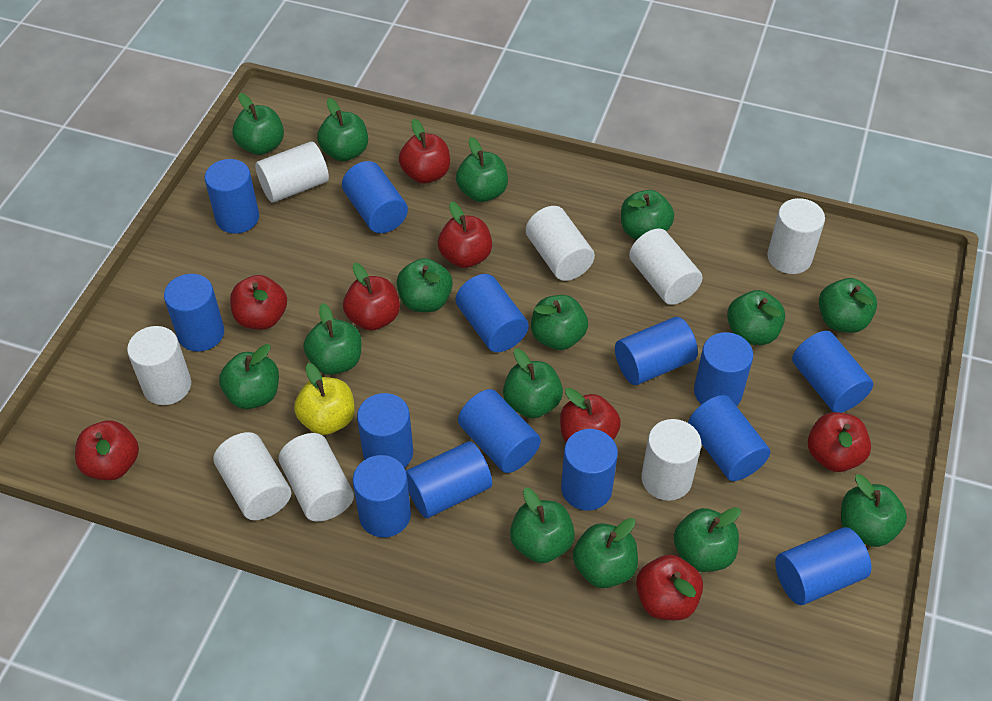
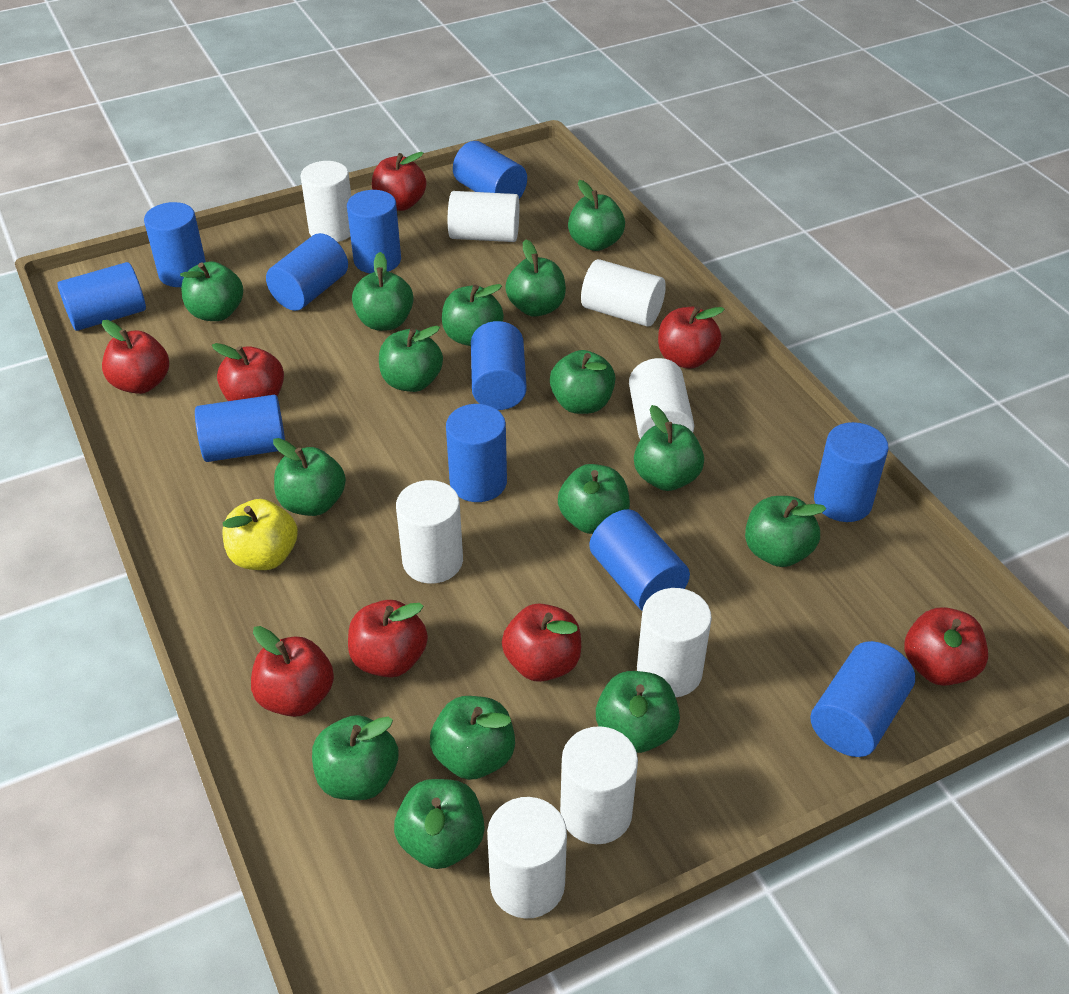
blue cylinder: 14 -> 11

